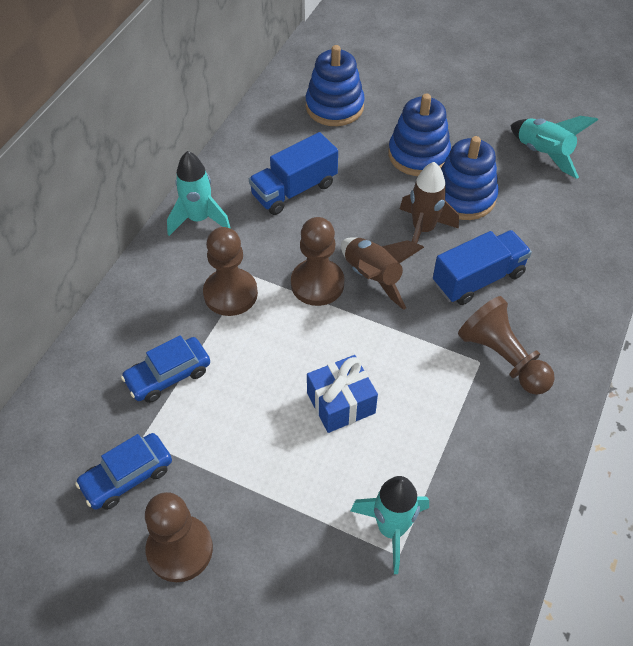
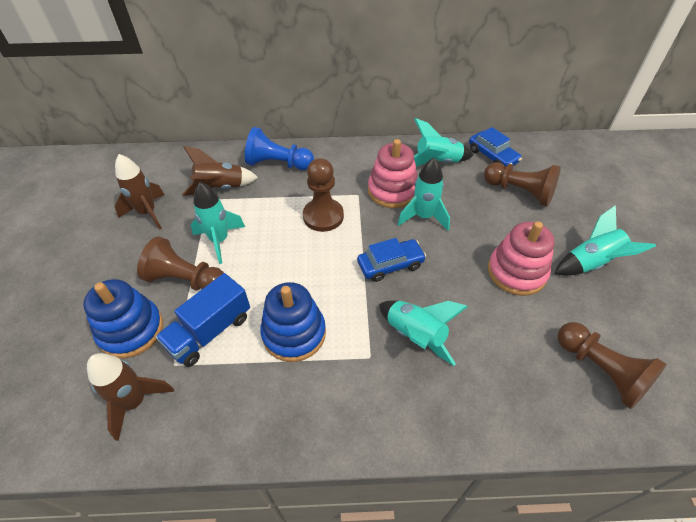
blue gift: 1 -> 0
blue pawn: 0 -> 1
blue stacking toy: 3 -> 2
blue truck: 2 -> 1
brown rocket: 2 -> 3
pink stacking toy: 0 -> 2
turquoise rocket: 3 -> 5

